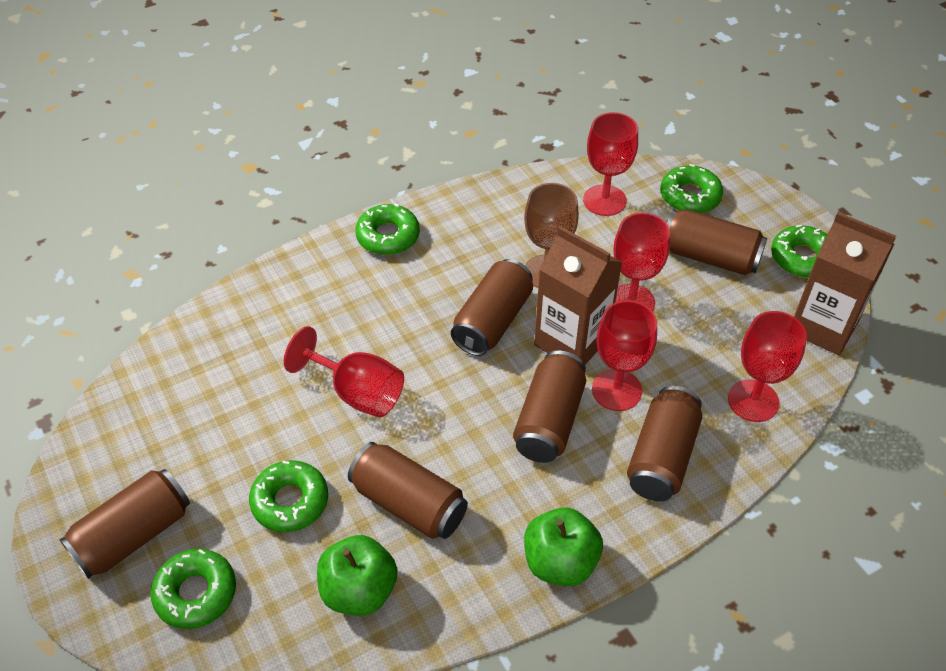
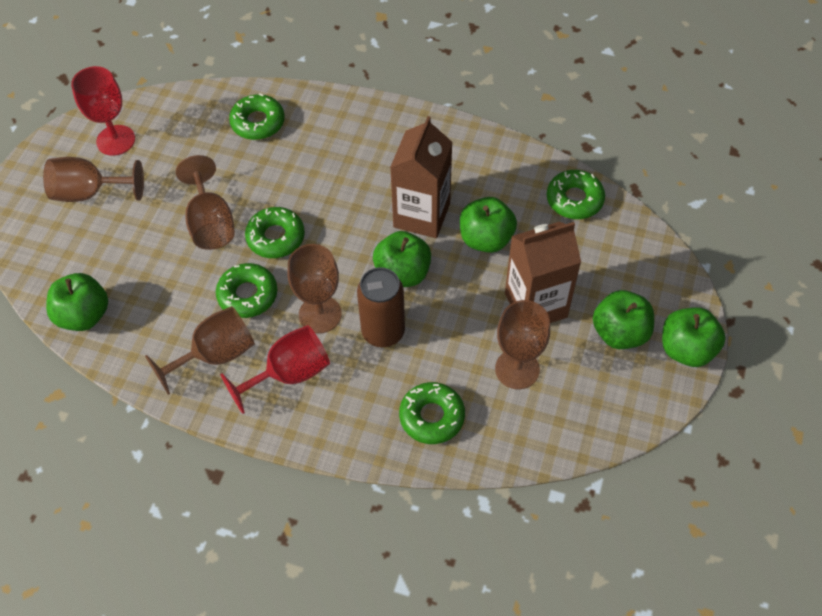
brown can: 6 -> 1
brown goblet: 1 -> 5
green apple: 2 -> 5
red goblet: 5 -> 2

